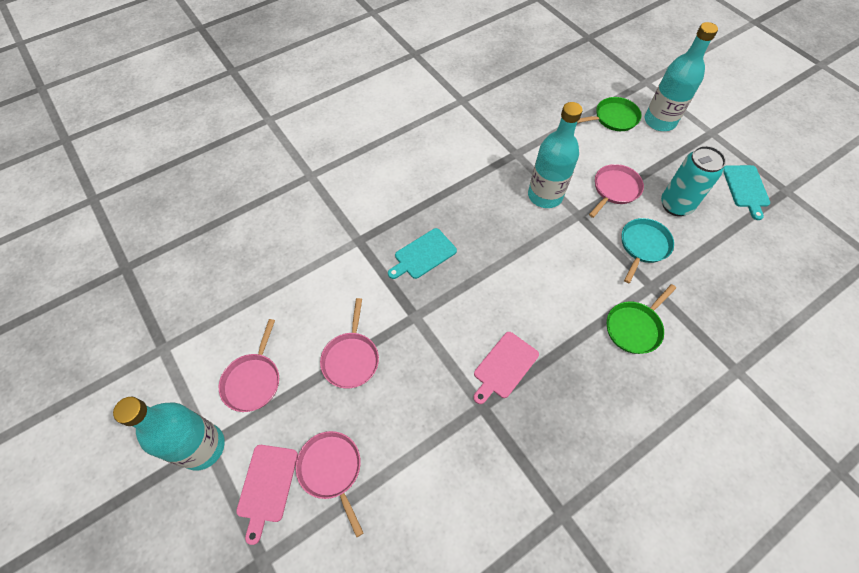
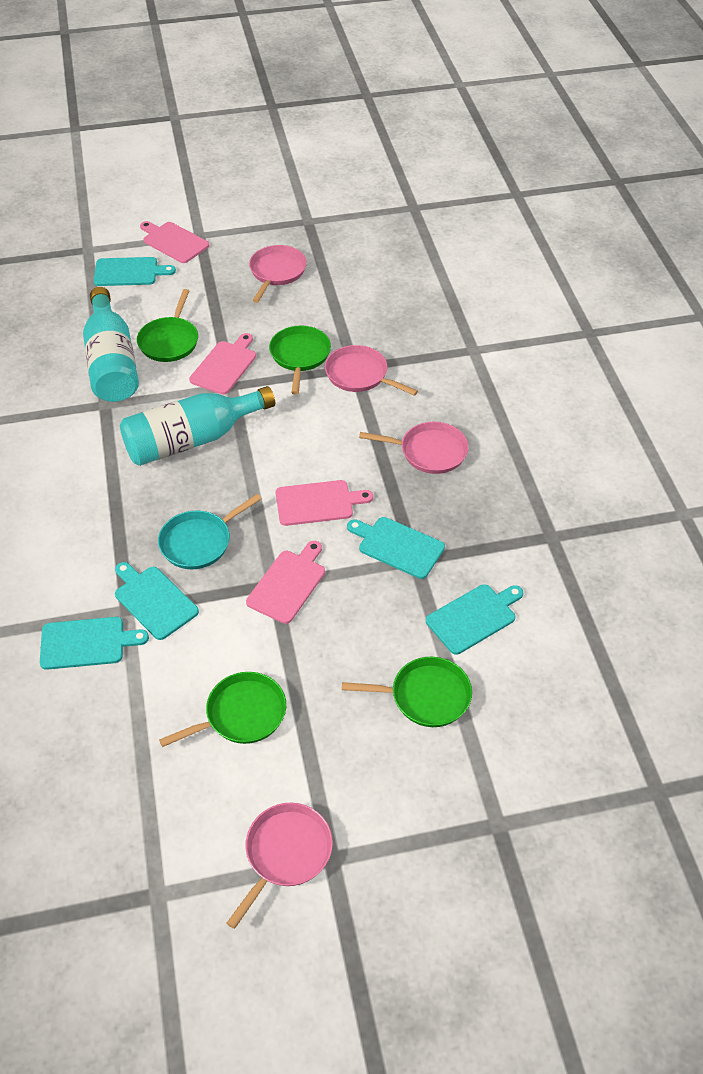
green pan: 2 -> 4
pink cutting board: 2 -> 4
turquoise bottle: 3 -> 2
turquoise can: 1 -> 0
turquoise cutting board: 2 -> 5

